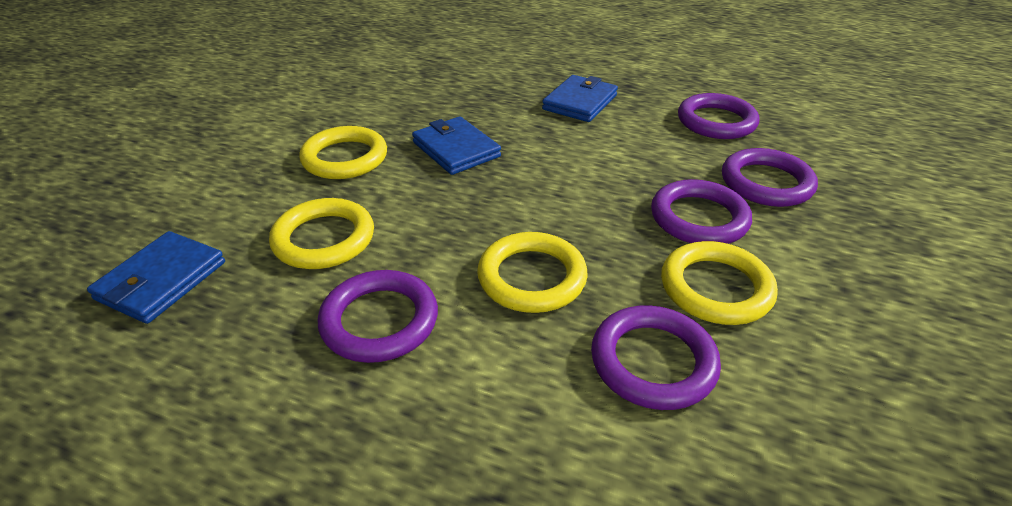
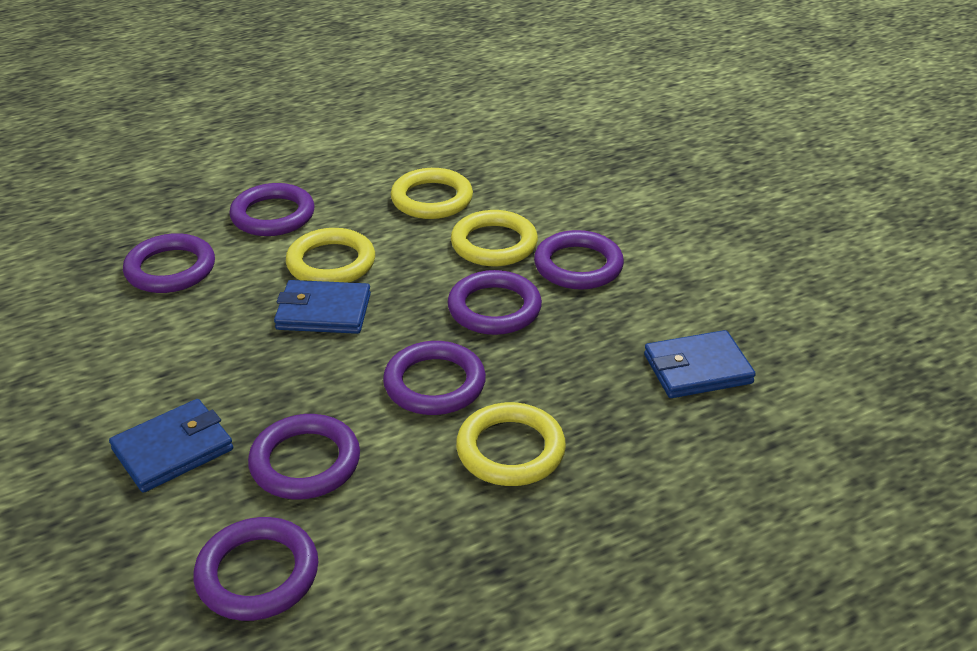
purple ring: 5 -> 7

